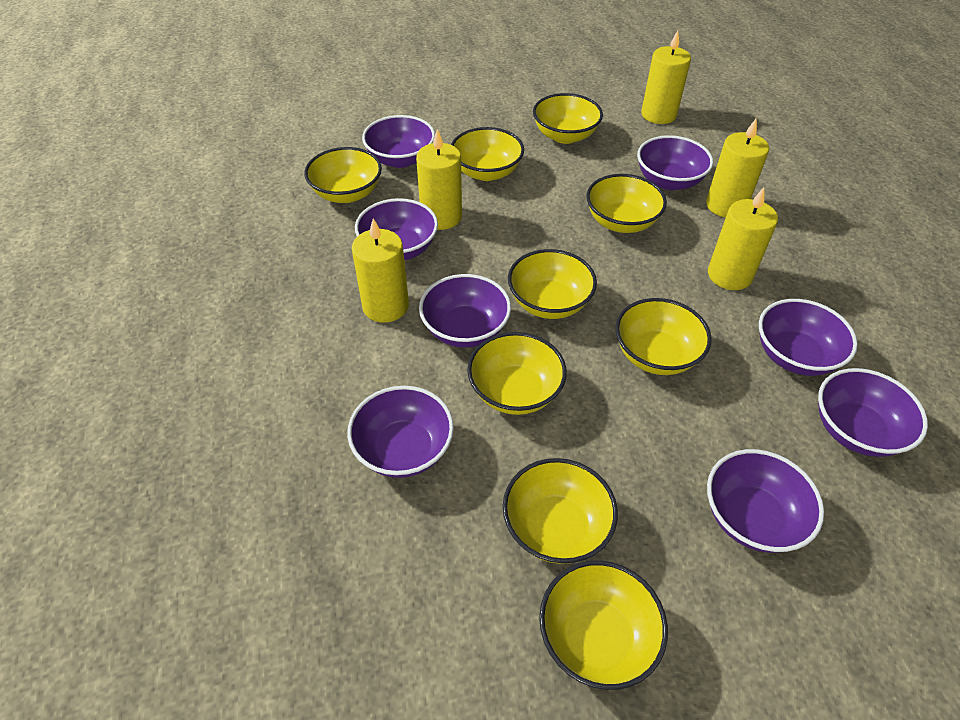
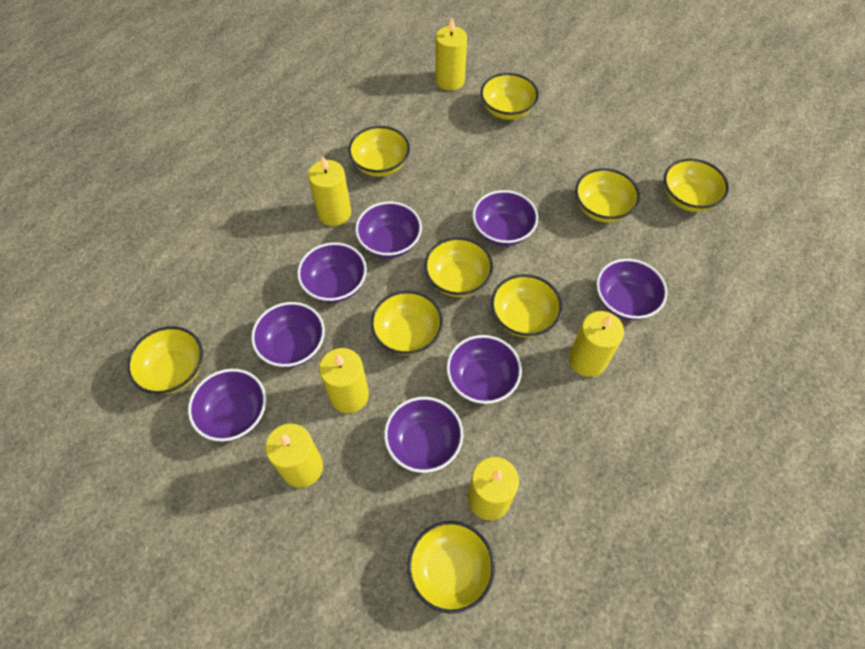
yellow candle: 5 -> 6

